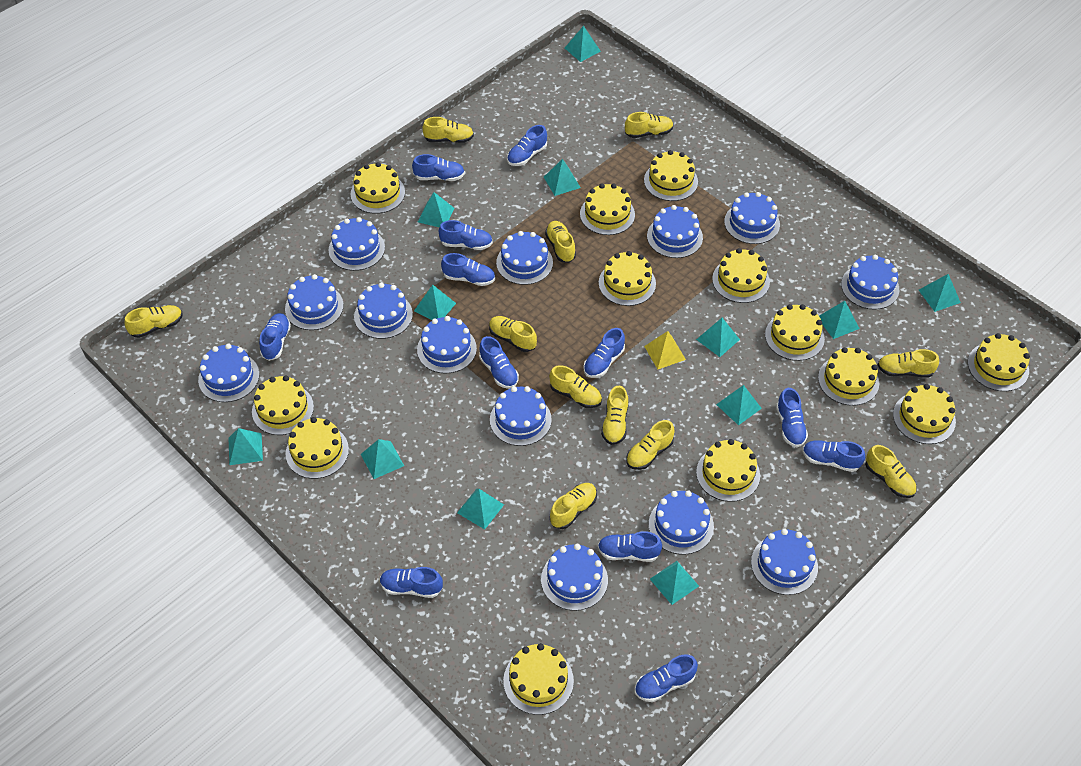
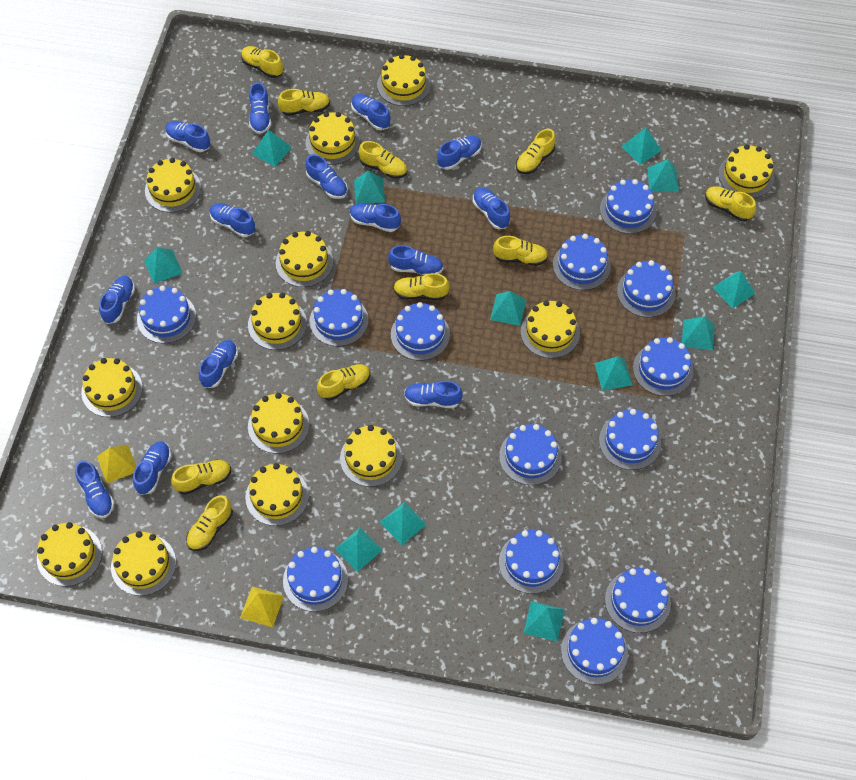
blue shoe: 12 -> 14
yellow pyramid: 1 -> 2
yellow shoe: 11 -> 10

